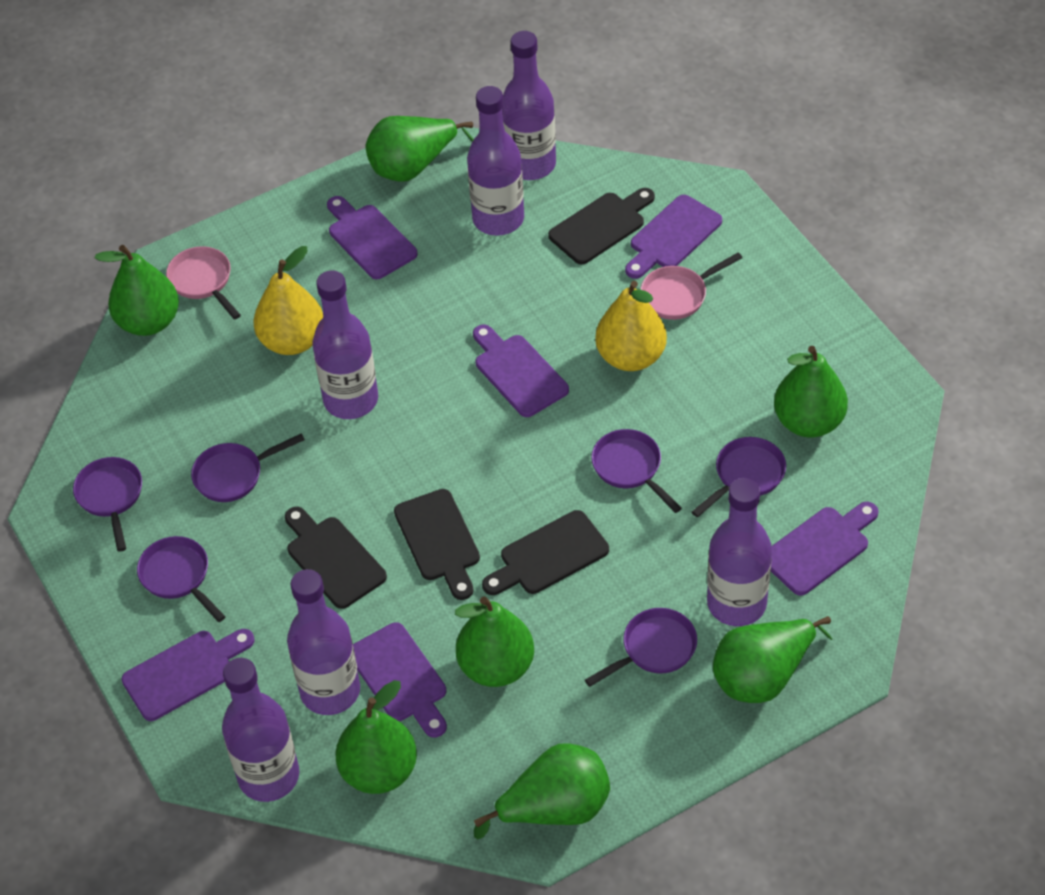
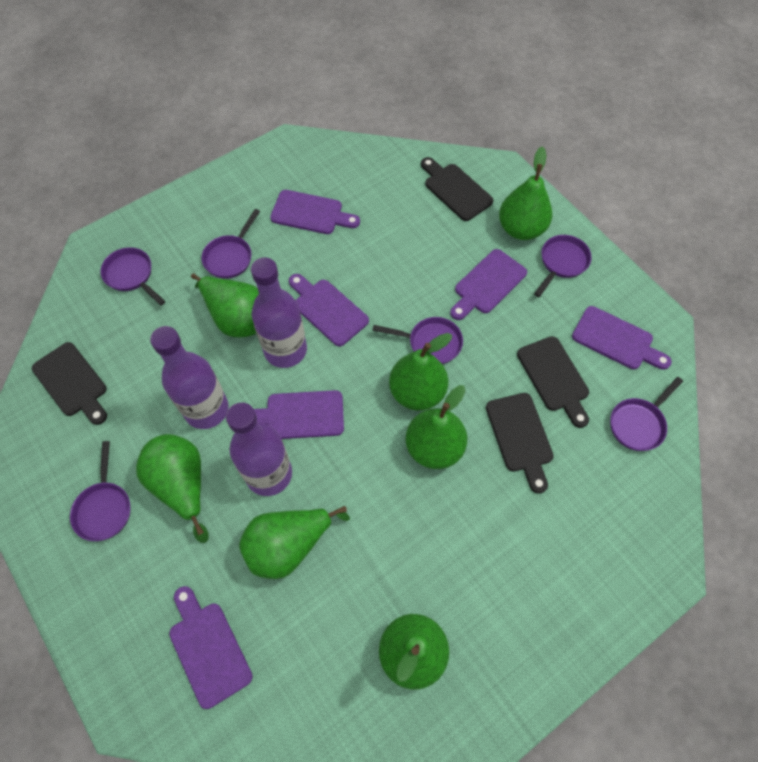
pink pan: 2 -> 0
purple bottle: 6 -> 3
yellow pear: 2 -> 0

